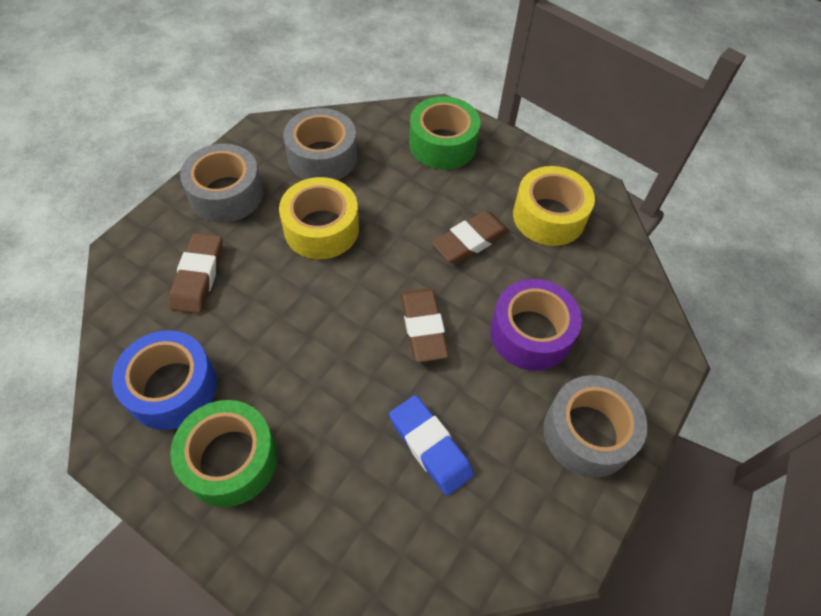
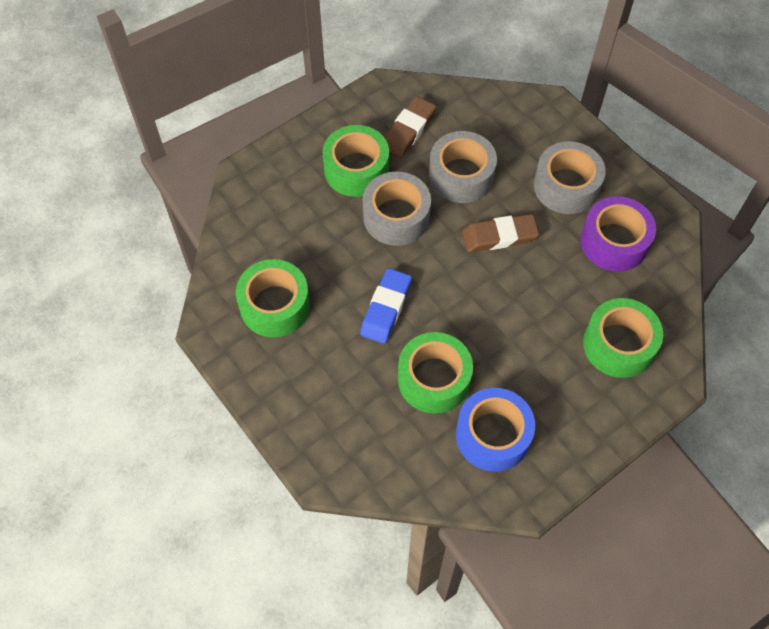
brown eraser: 3 -> 2
green tape: 2 -> 4
yellow tape: 2 -> 0

